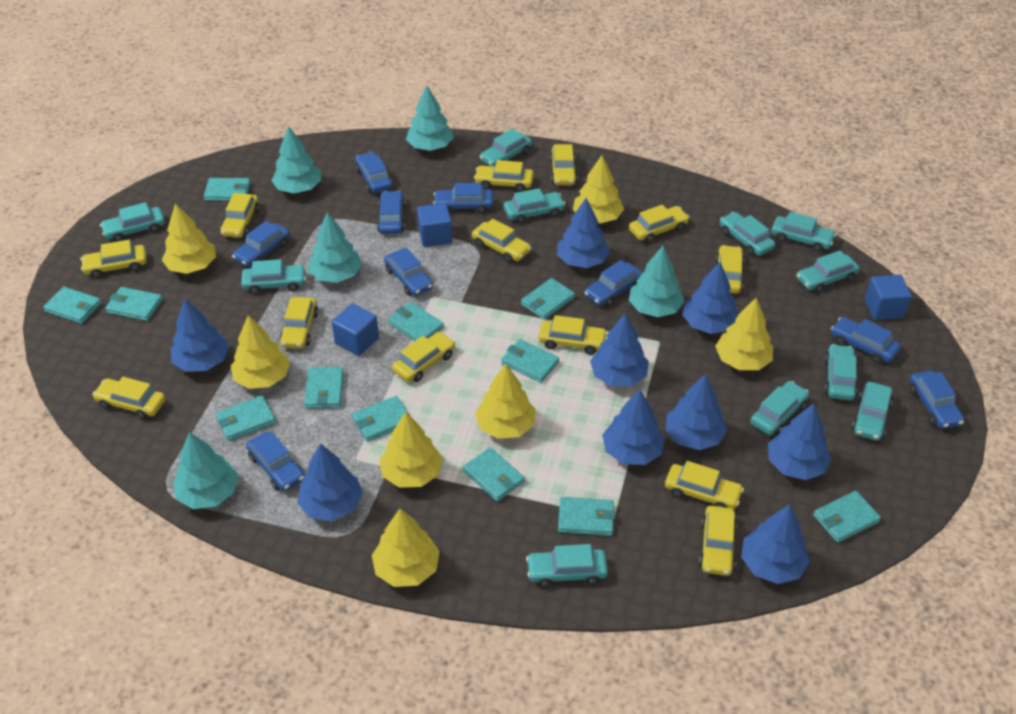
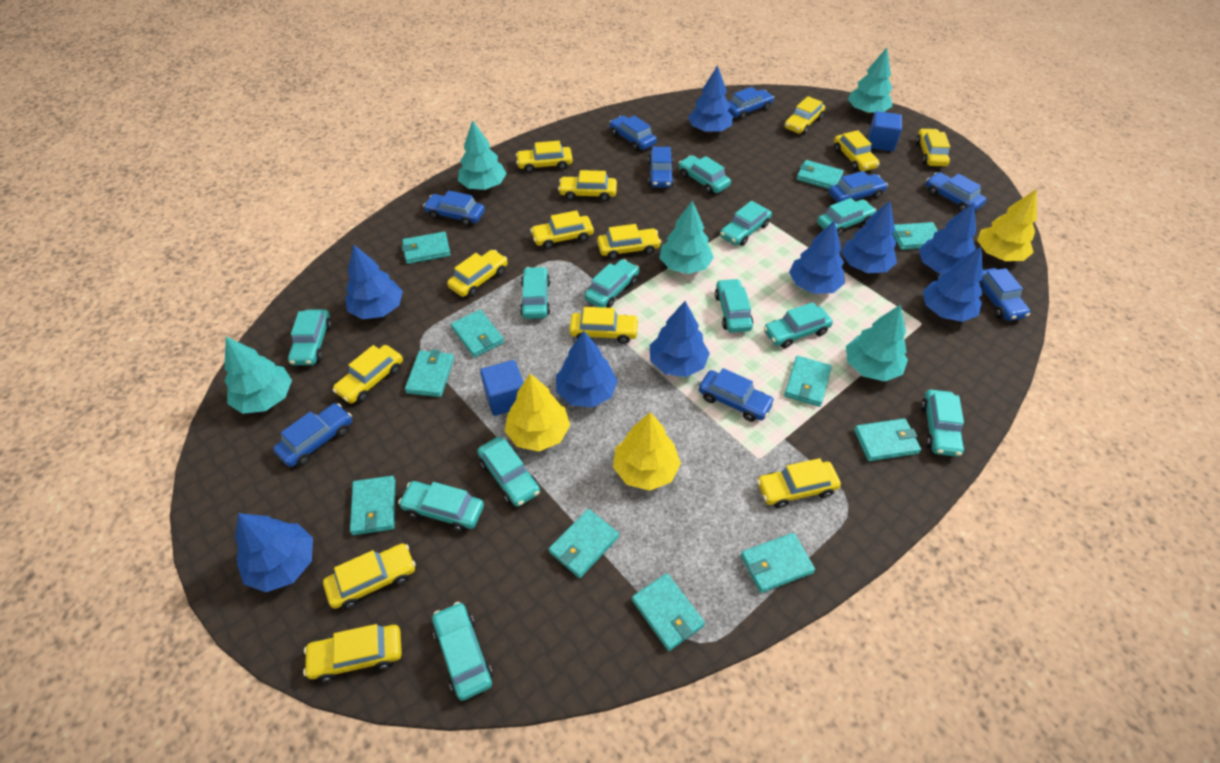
blue cube: 3 -> 2
turquoise car: 11 -> 12
turquoise wallet: 12 -> 11
yellow tree: 7 -> 3

